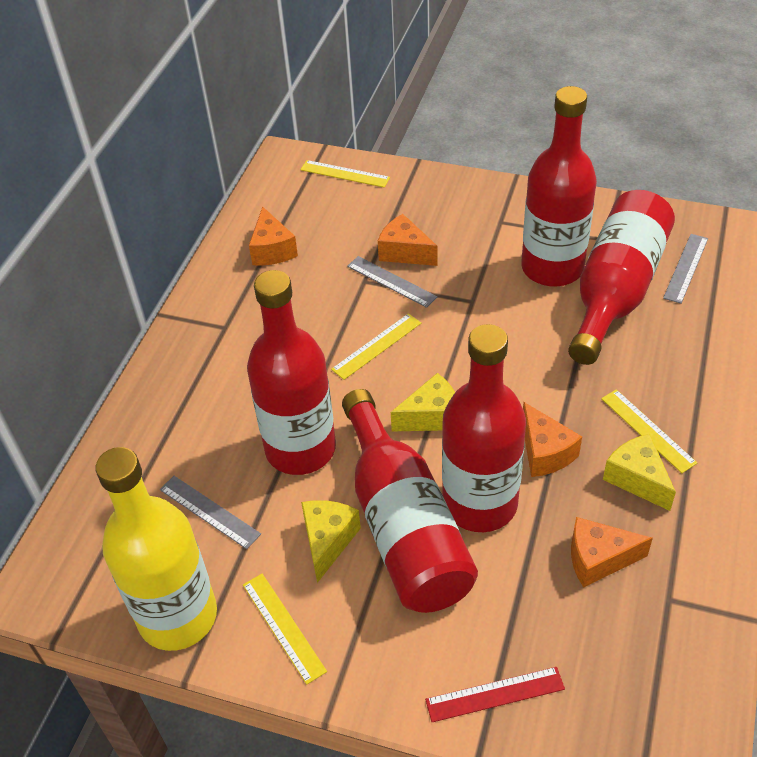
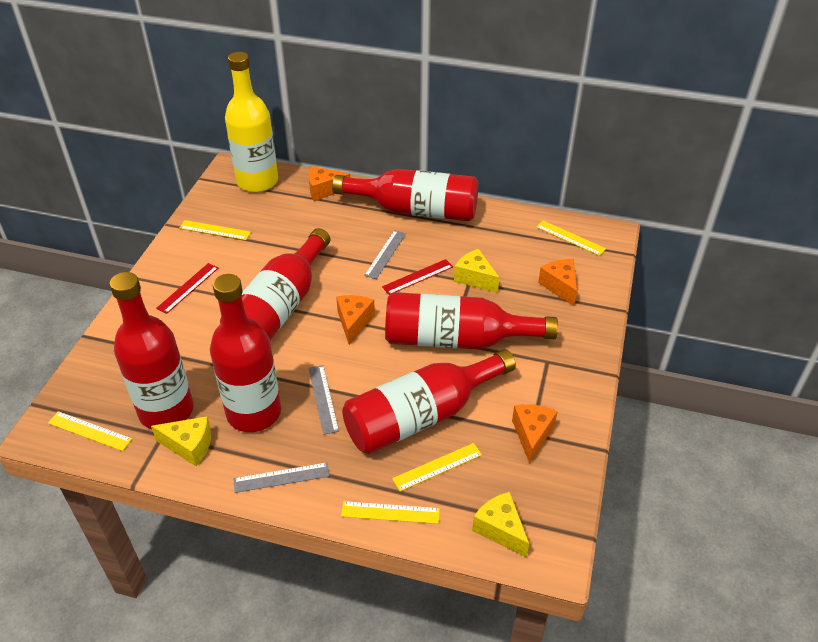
red bottle: 5 -> 6
red ruler: 1 -> 2
yellow ruler: 4 -> 5

